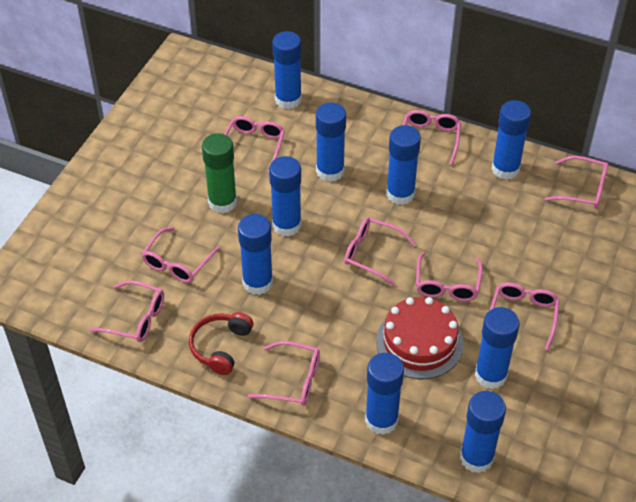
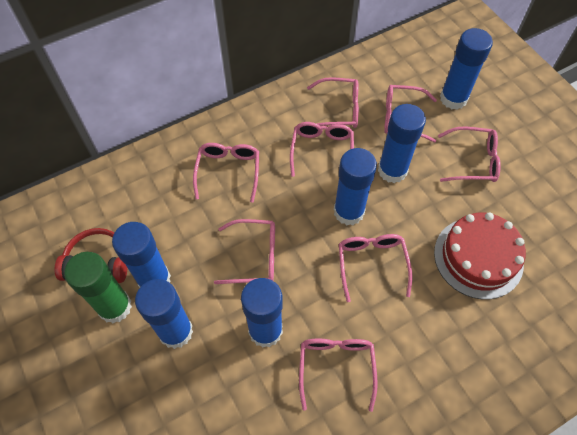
blue glue stick: 9 -> 6
pink glasses: 9 -> 8

